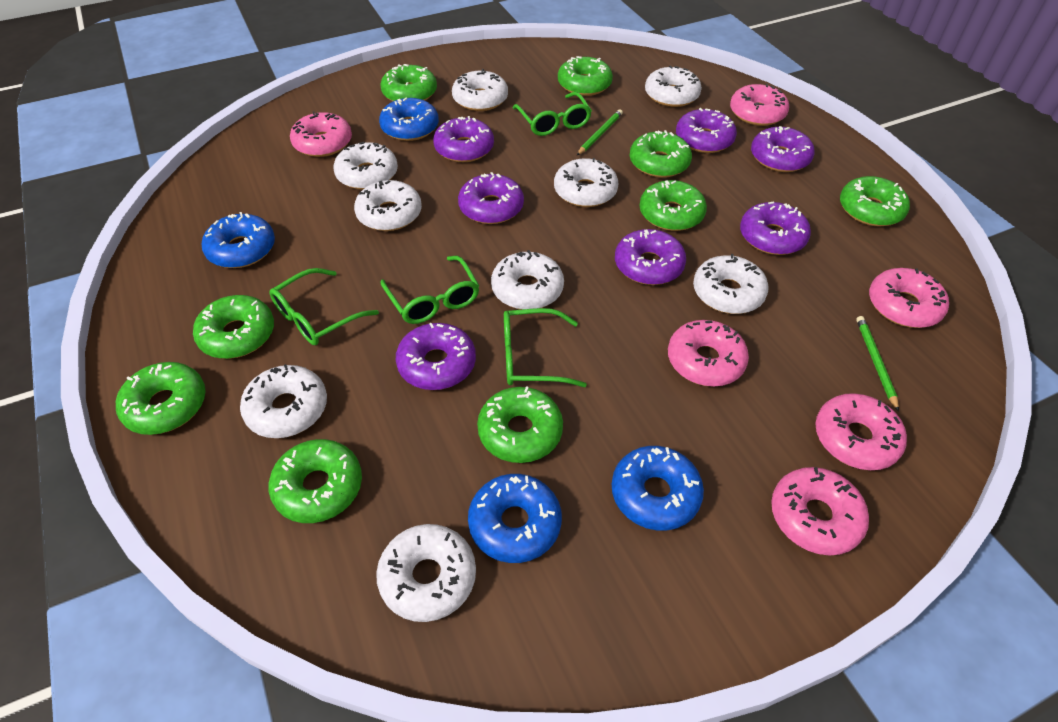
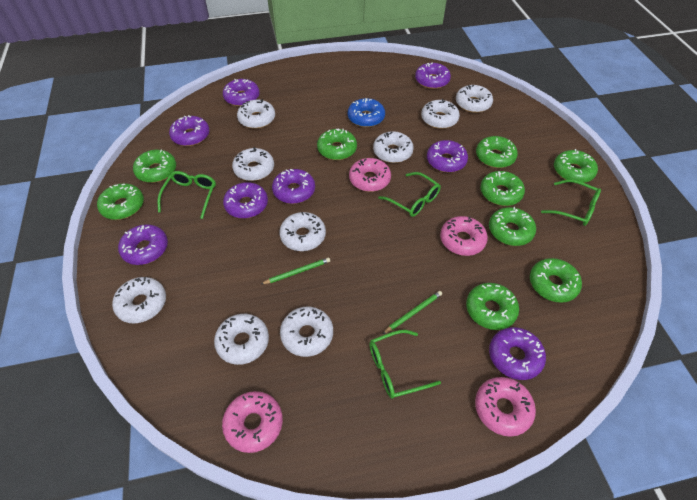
blue donut: 4 -> 1
pink donut: 6 -> 4
purple donut: 7 -> 8

